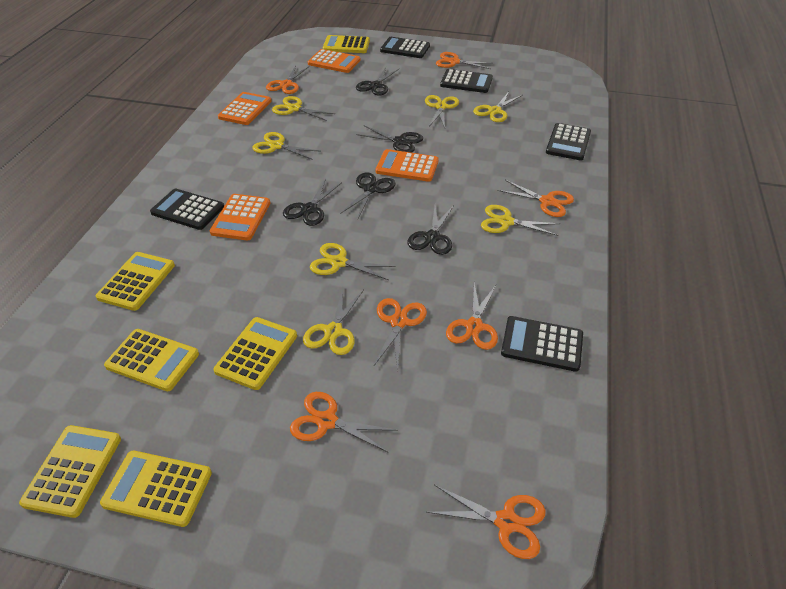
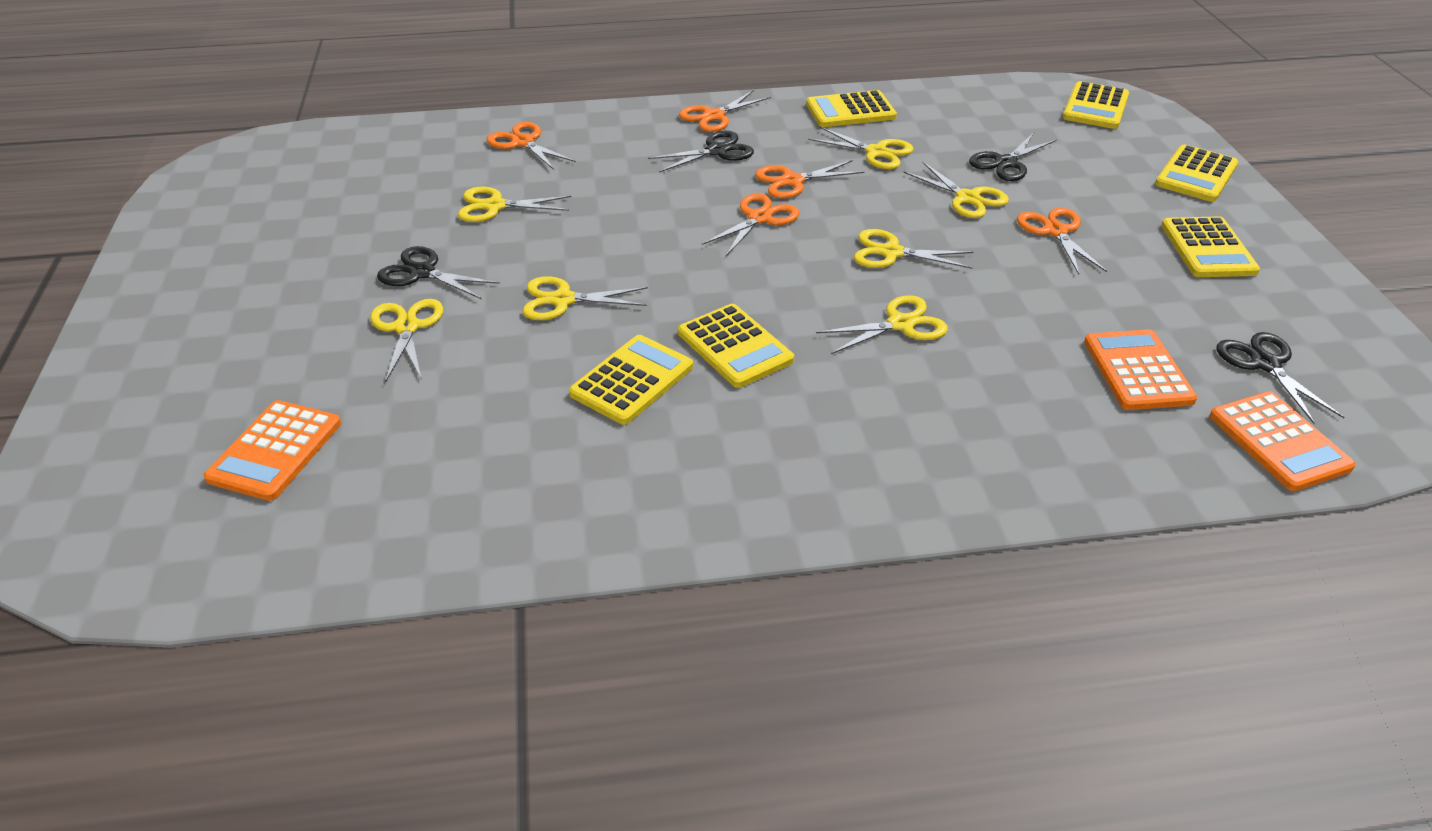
black calculator: 5 -> 0
black scissors: 5 -> 4
orange calculator: 4 -> 3
orange scissors: 7 -> 5

